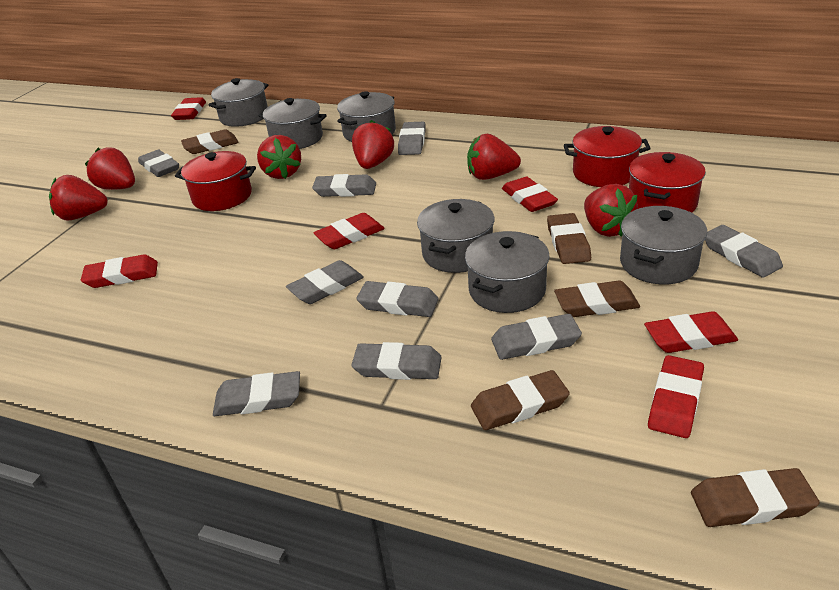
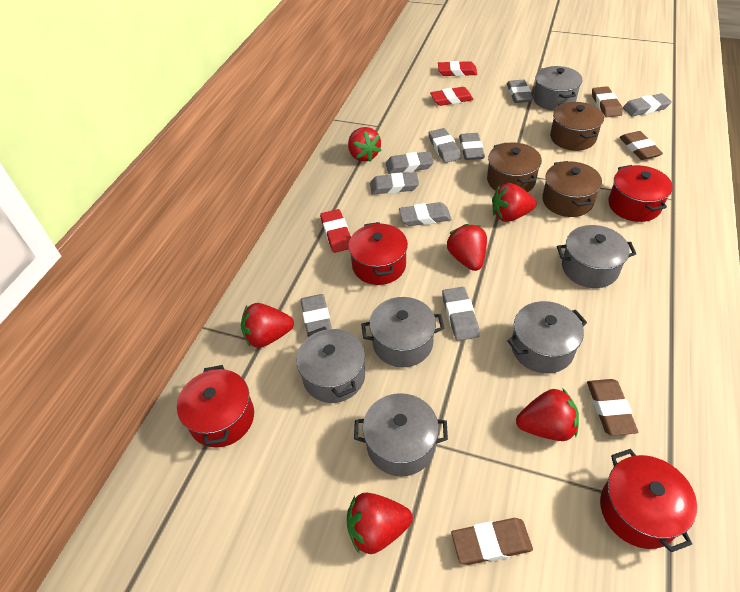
brown eraser: 5 -> 4
brown pot: 0 -> 3
red eraser: 6 -> 3
red pot: 3 -> 4

